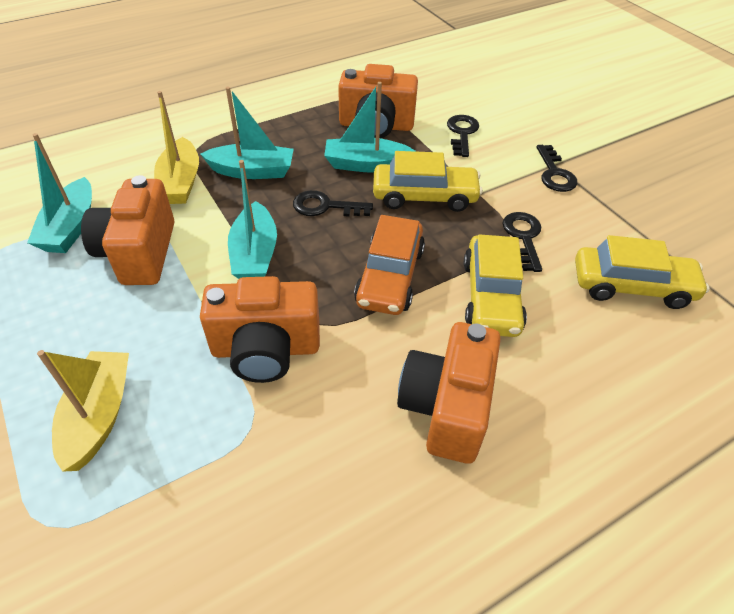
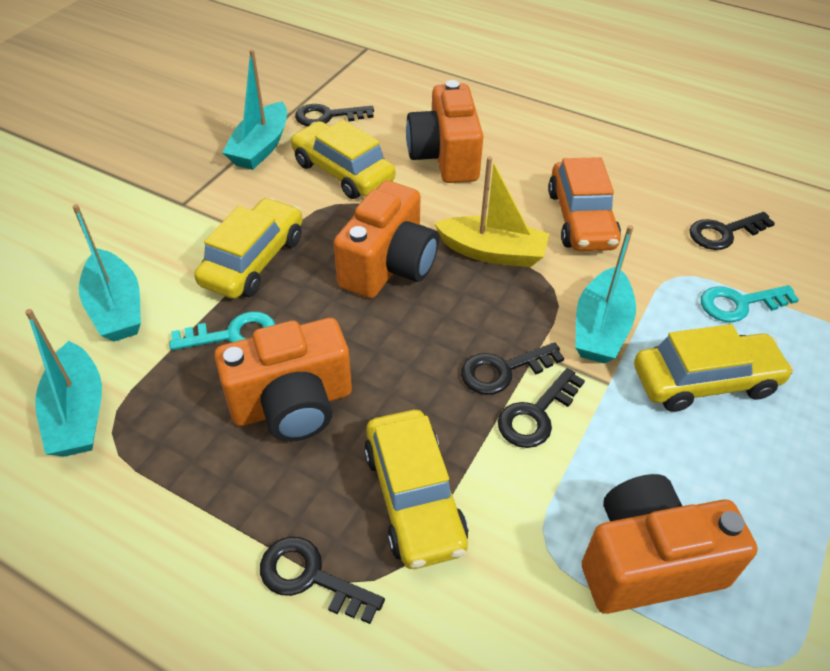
black key: 4 -> 5
turquoise key: 0 -> 2
yellow boat: 2 -> 1
yellow car: 3 -> 4

